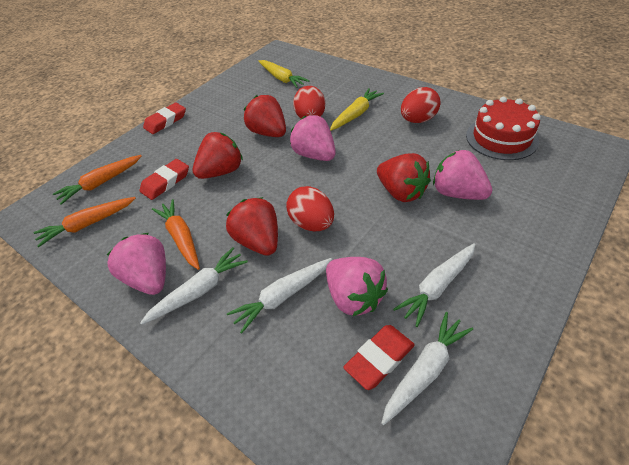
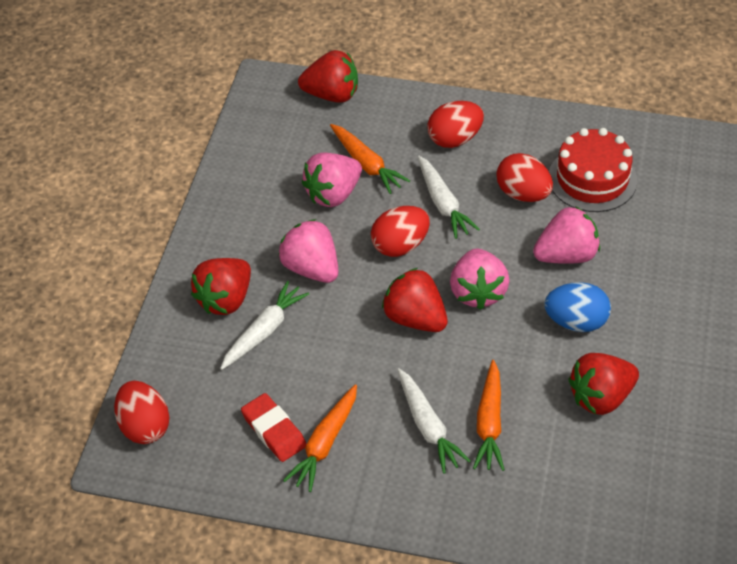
blue egg: 0 -> 1
red egg: 3 -> 4
red eraser: 3 -> 1
white carrot: 4 -> 3
yellow carrot: 2 -> 0

